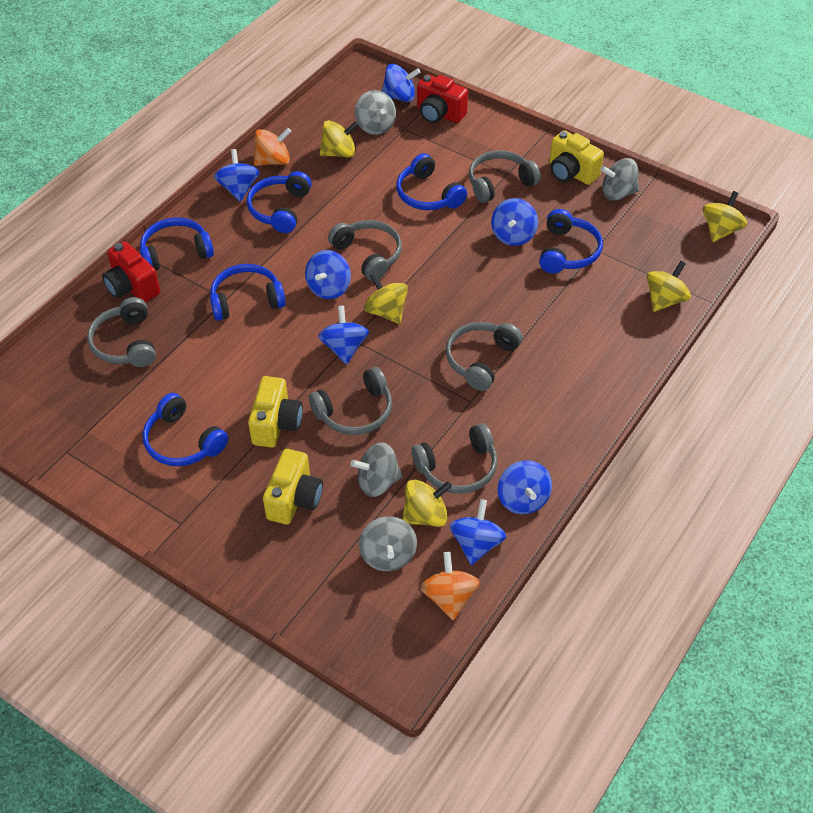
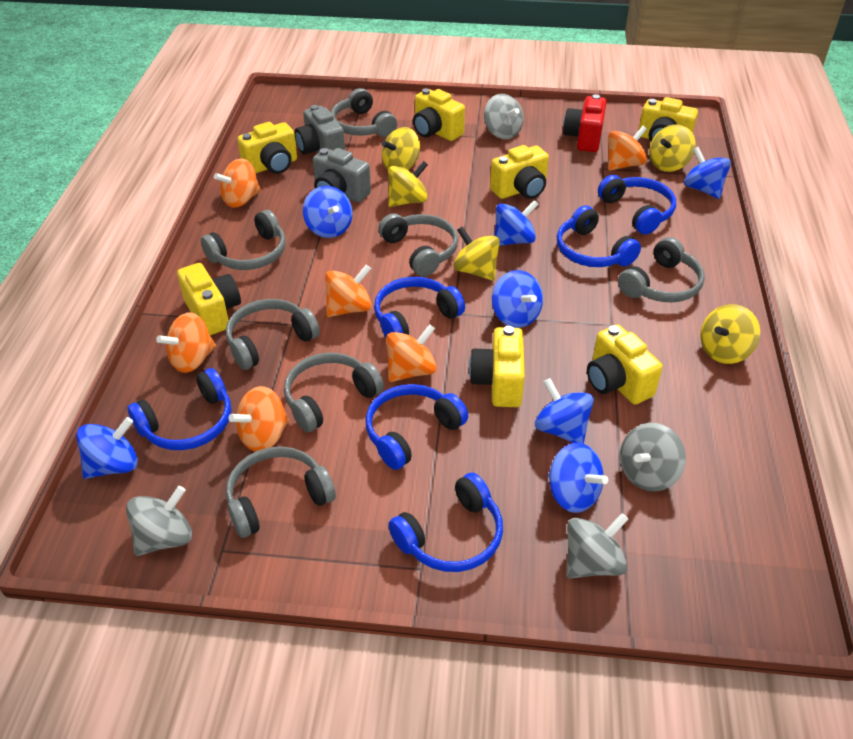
grey camera: 0 -> 2
grey headphones: 6 -> 7
orange spinning top: 2 -> 6
red camera: 2 -> 1
yellow camera: 3 -> 7

